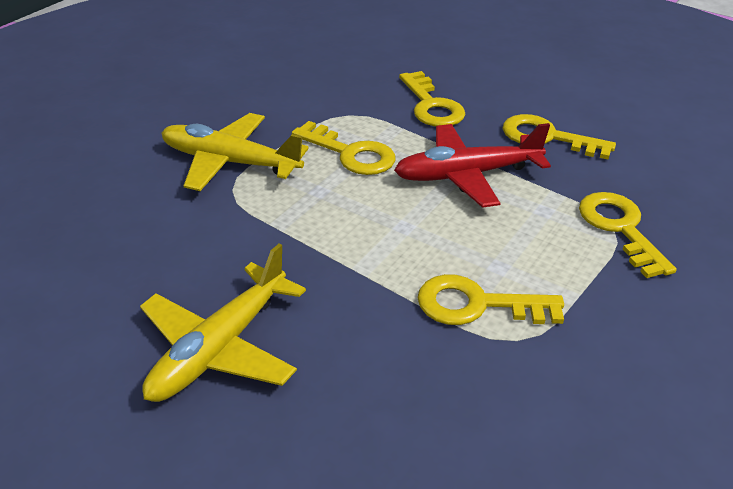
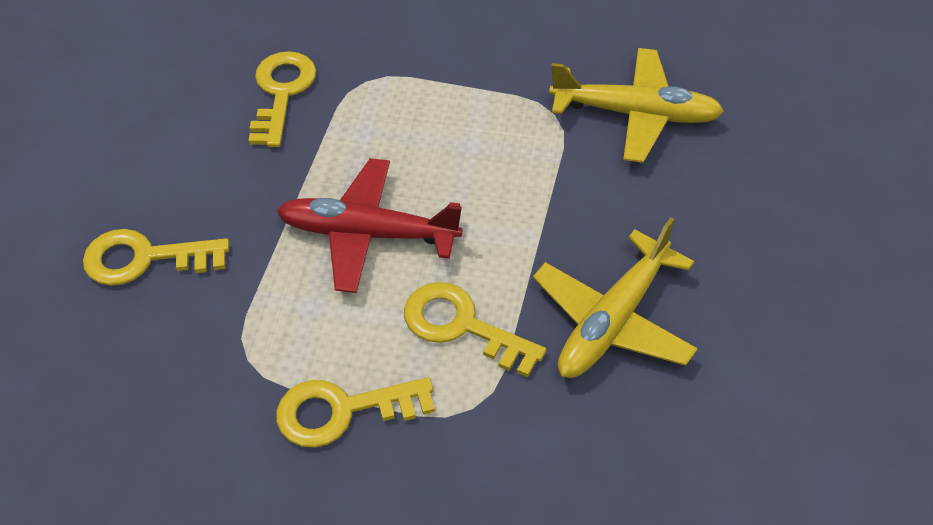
yellow key: 5 -> 4

